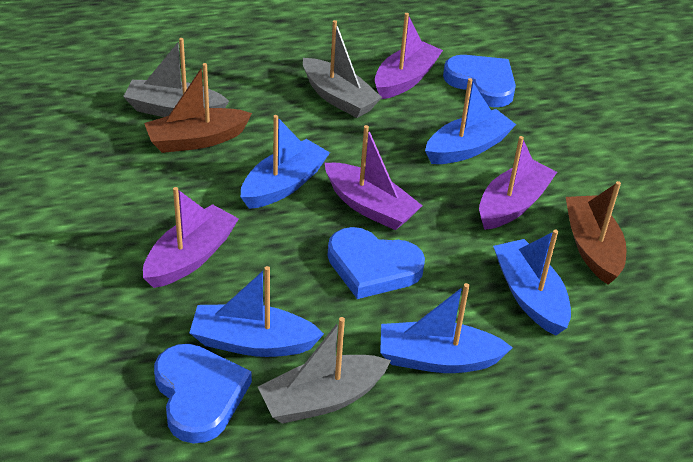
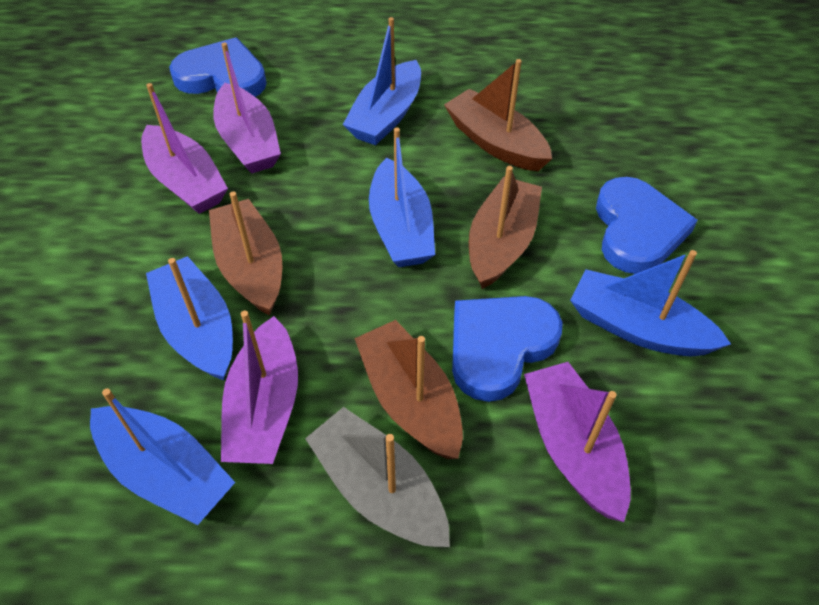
brown boat: 2 -> 4
grey boat: 3 -> 1

